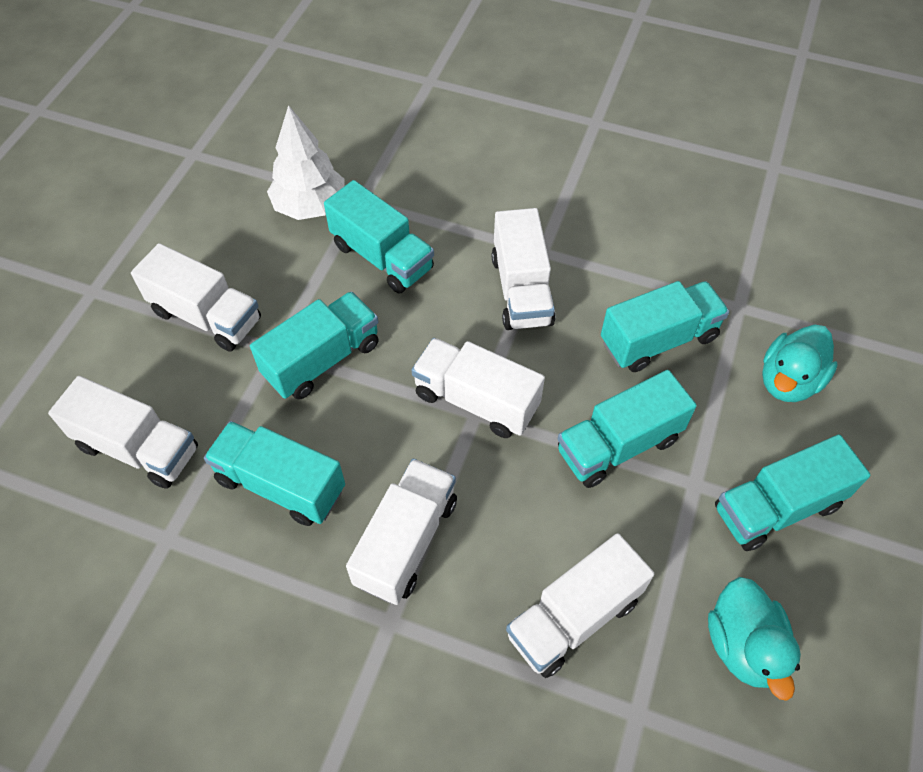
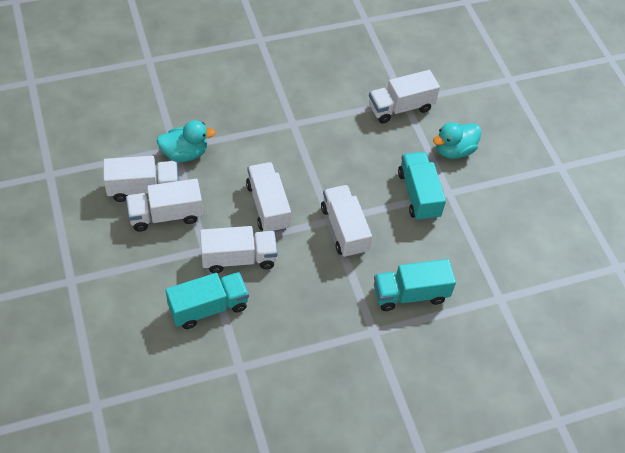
turquoise truck: 6 -> 3
white tree: 1 -> 0

